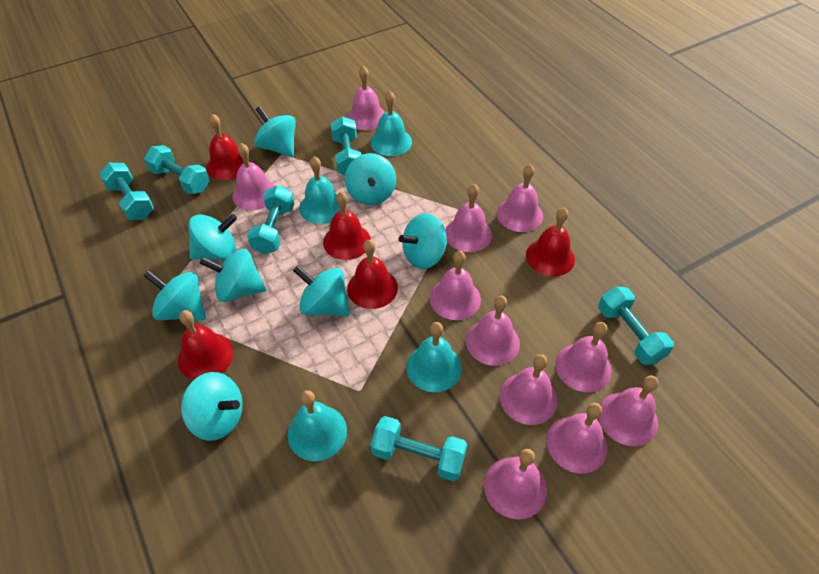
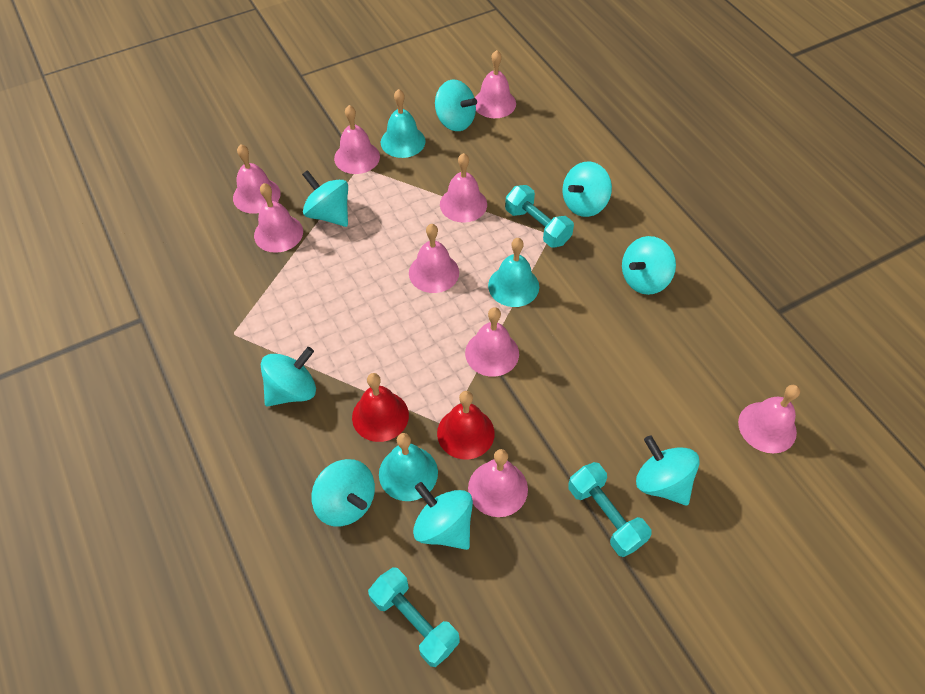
pink bell: 11 -> 9
red bell: 5 -> 2
turquoise bell: 4 -> 3
turquoise dumbbell: 6 -> 3

